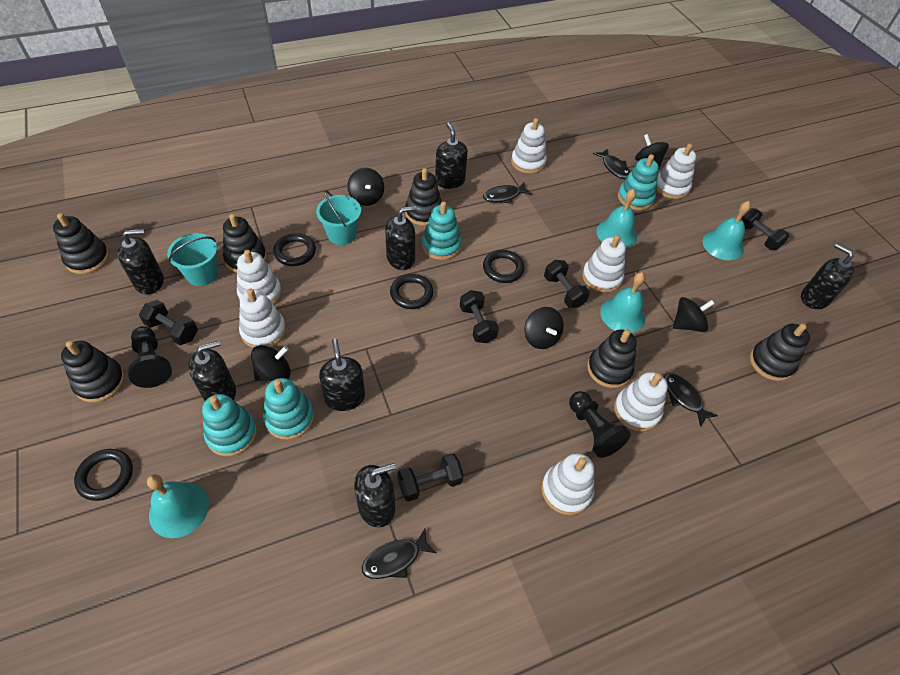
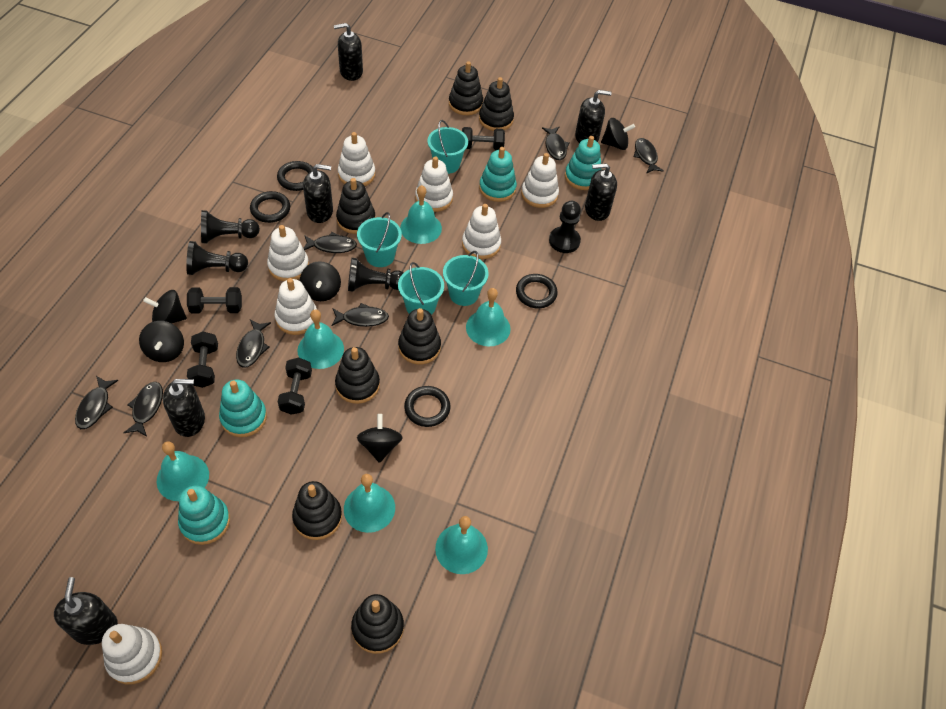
black dumbbell: 5 -> 4
black fish: 4 -> 7
black pawn: 2 -> 4
black soap dispenser: 7 -> 6
black stacking toy: 6 -> 7
turquoise bell: 4 -> 6
turquoise bucket: 2 -> 4

